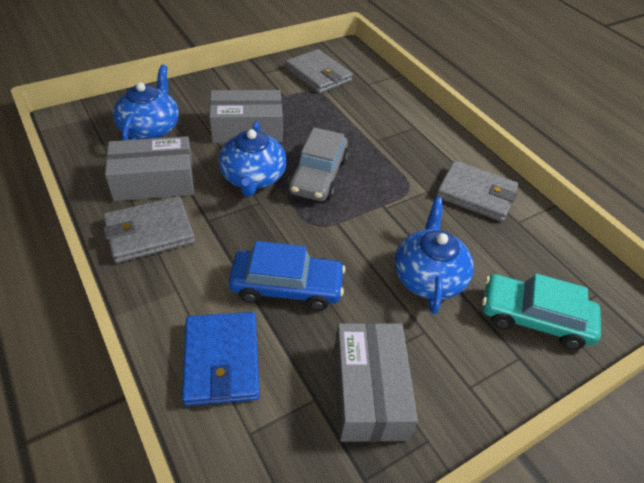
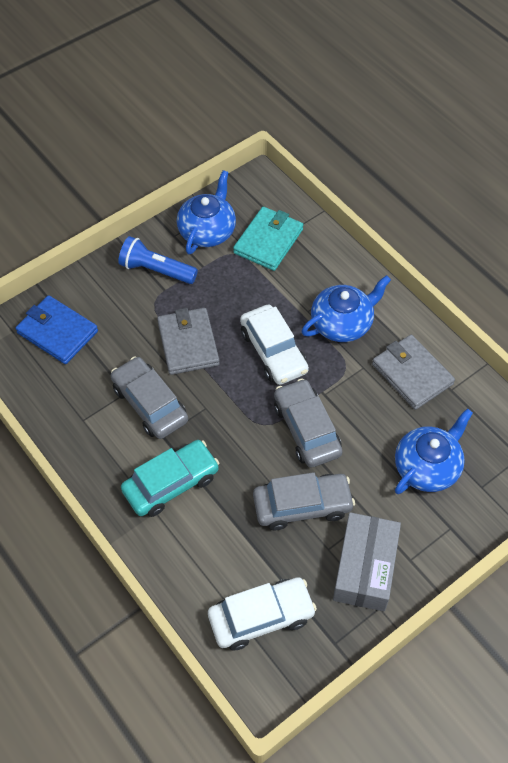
blue car: 1 -> 0
blue flashlight: 0 -> 1
grey box: 3 -> 1
grey car: 1 -> 3
grey wallet: 3 -> 2
turquoise wallet: 0 -> 1
white car: 0 -> 2

